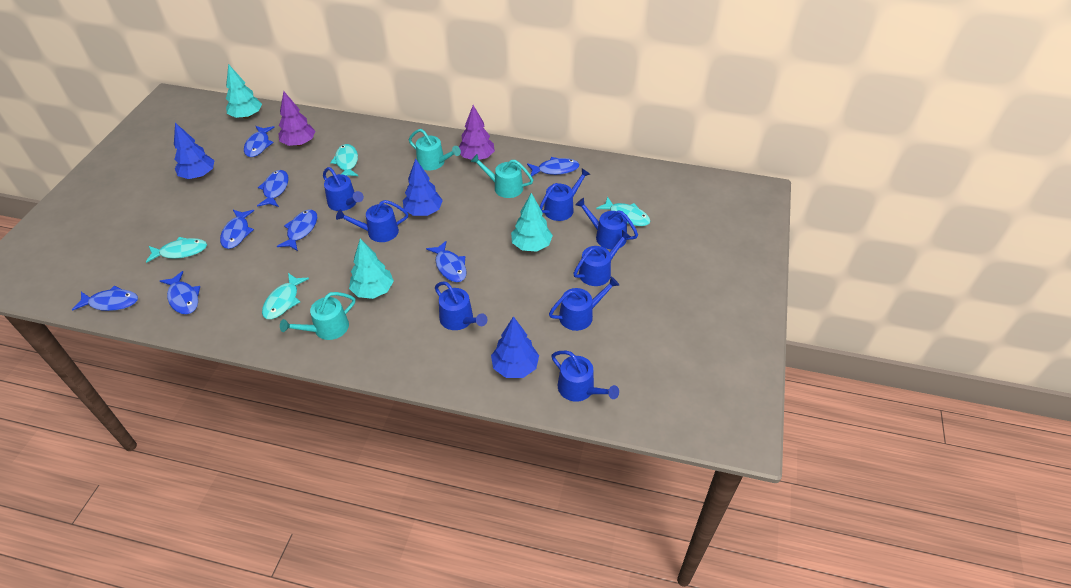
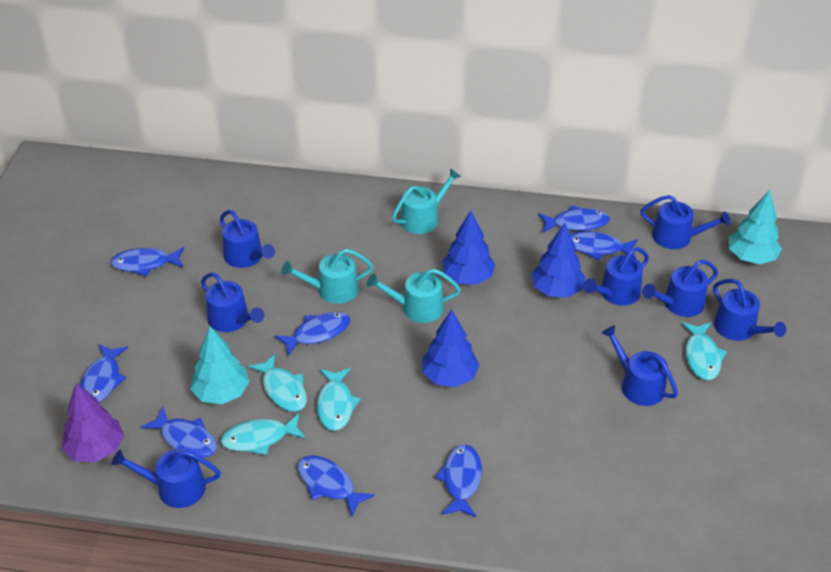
purple tree: 2 -> 1
turquoise tree: 3 -> 2

